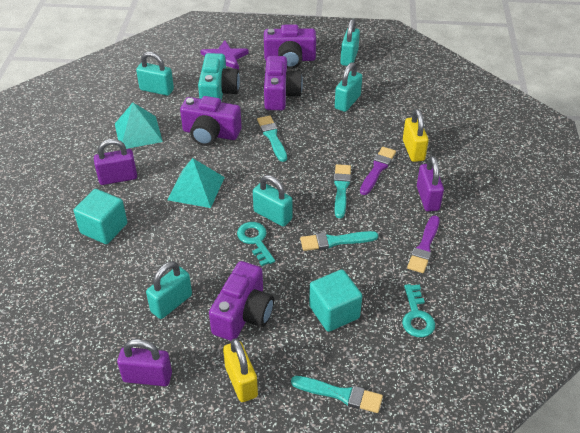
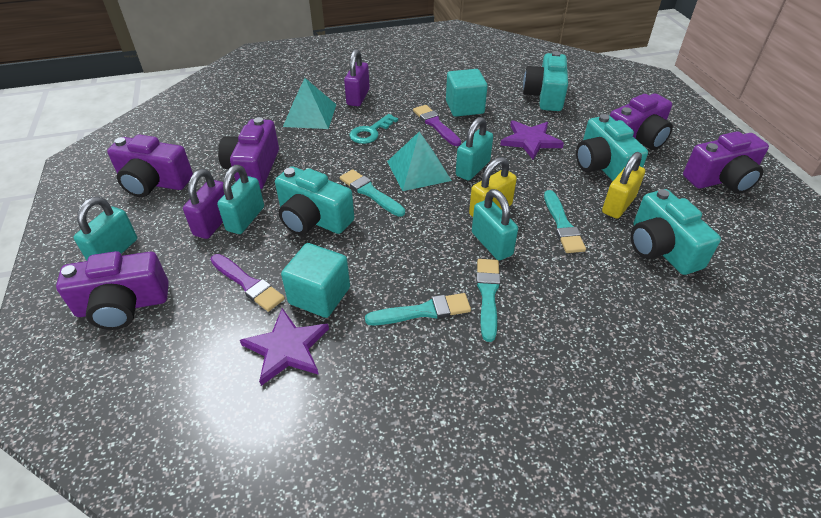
purple camera: 4 -> 5
purple padlock: 3 -> 2
purple star: 1 -> 2
turquoise camera: 1 -> 4
turquoise key: 2 -> 1
turquoise padlock: 5 -> 4

